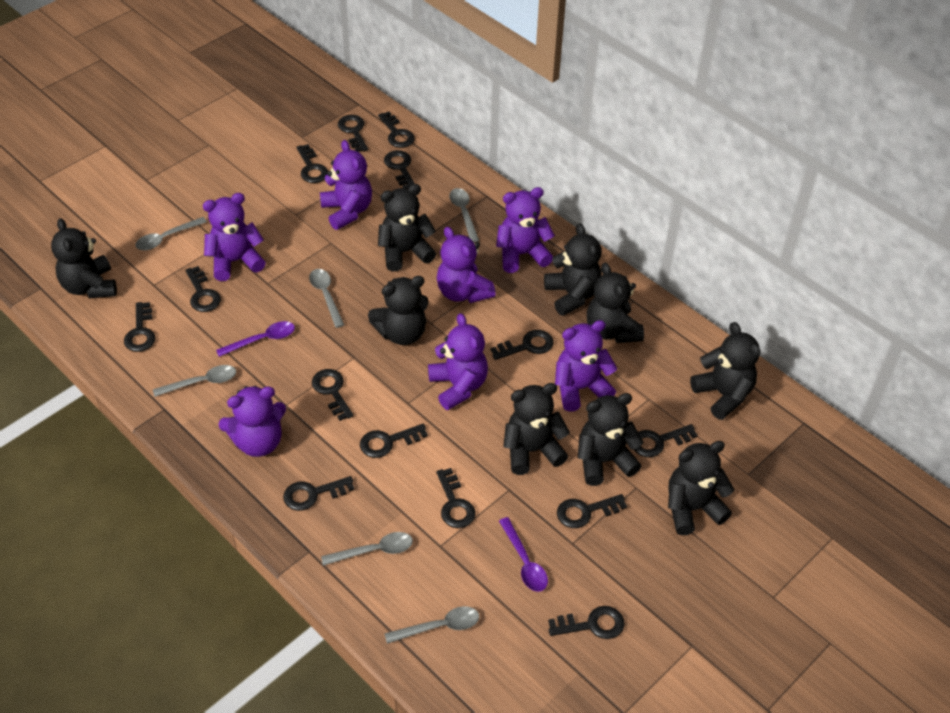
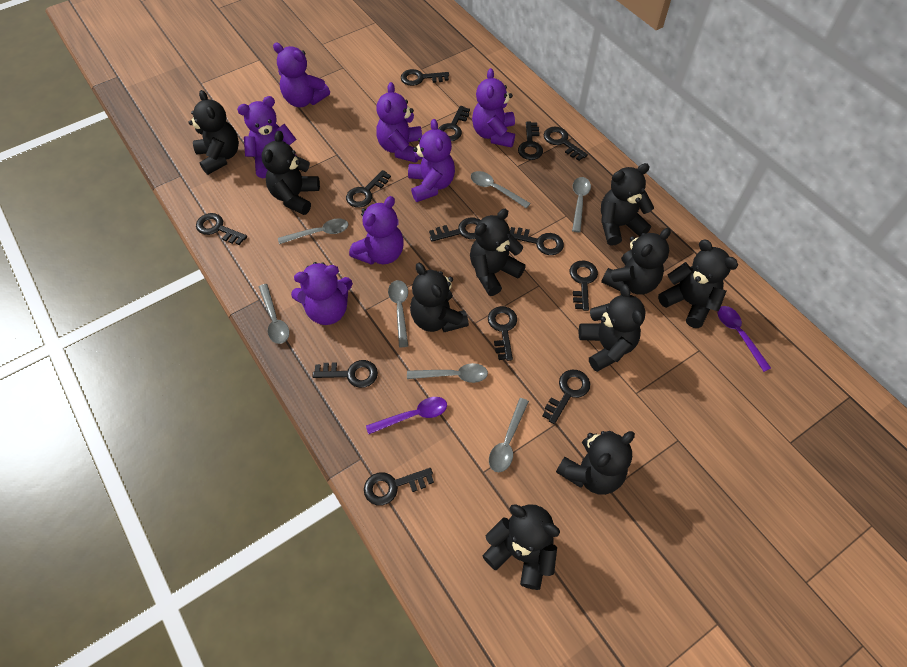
black key: 14 -> 13
black teddy bear: 9 -> 10
grey spoon: 6 -> 7

